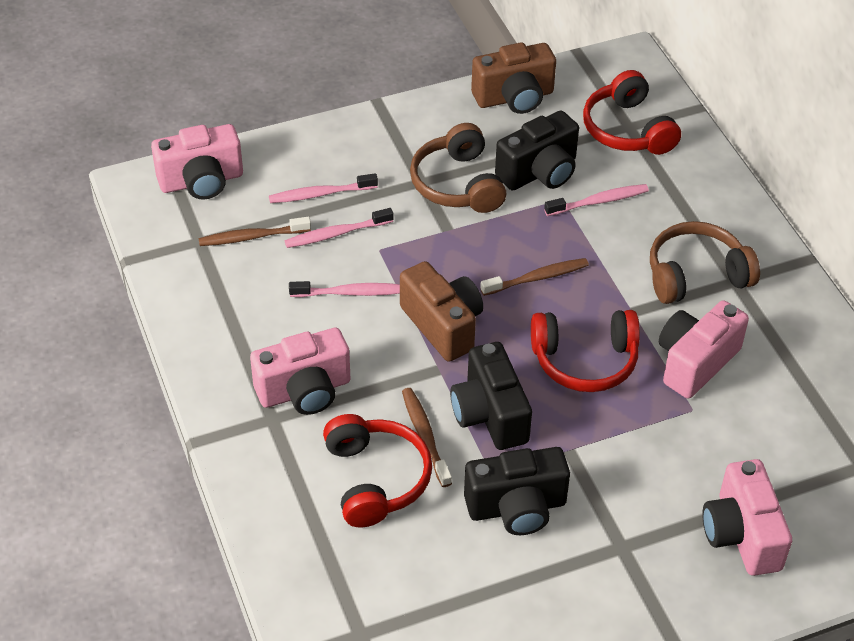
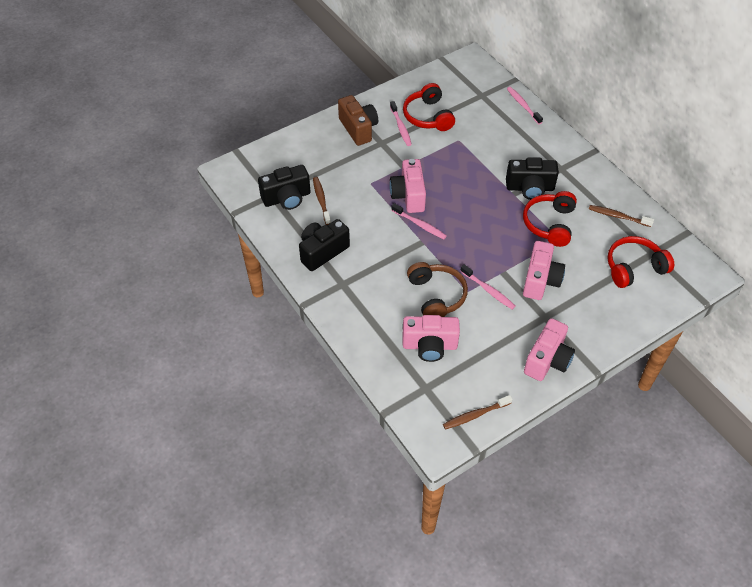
brown camera: 2 -> 1
brown headphones: 2 -> 1

